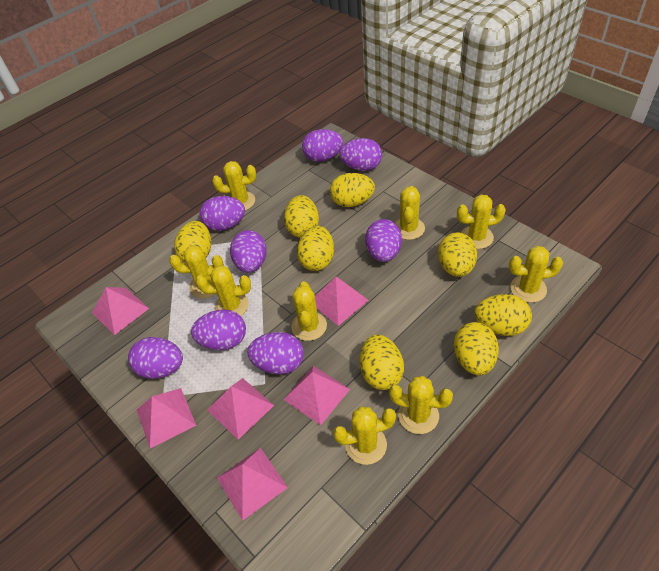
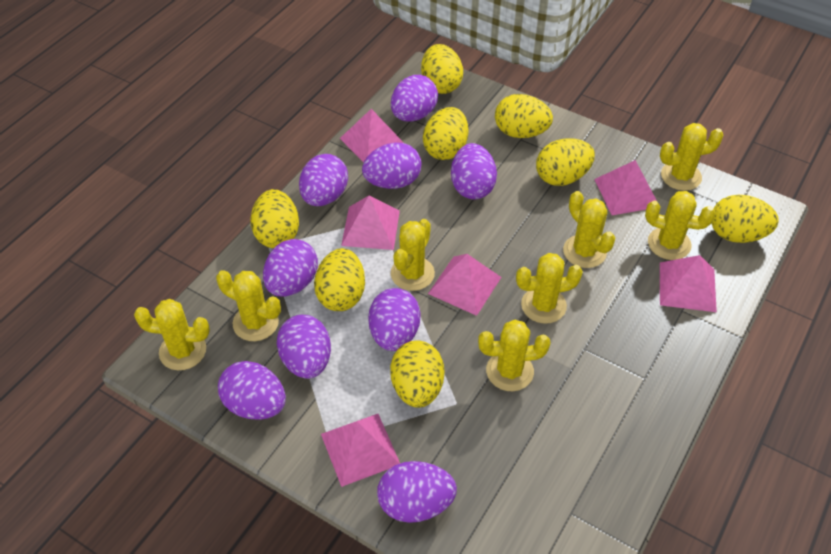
purple egg: 8 -> 9
yellow cactus: 9 -> 8

